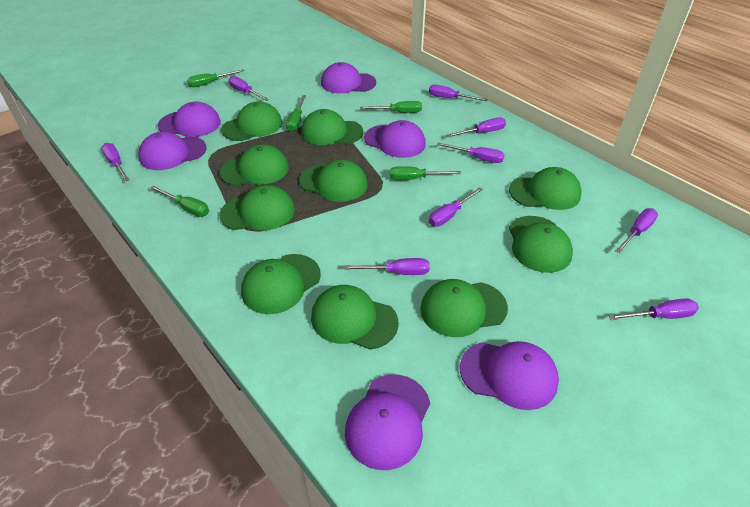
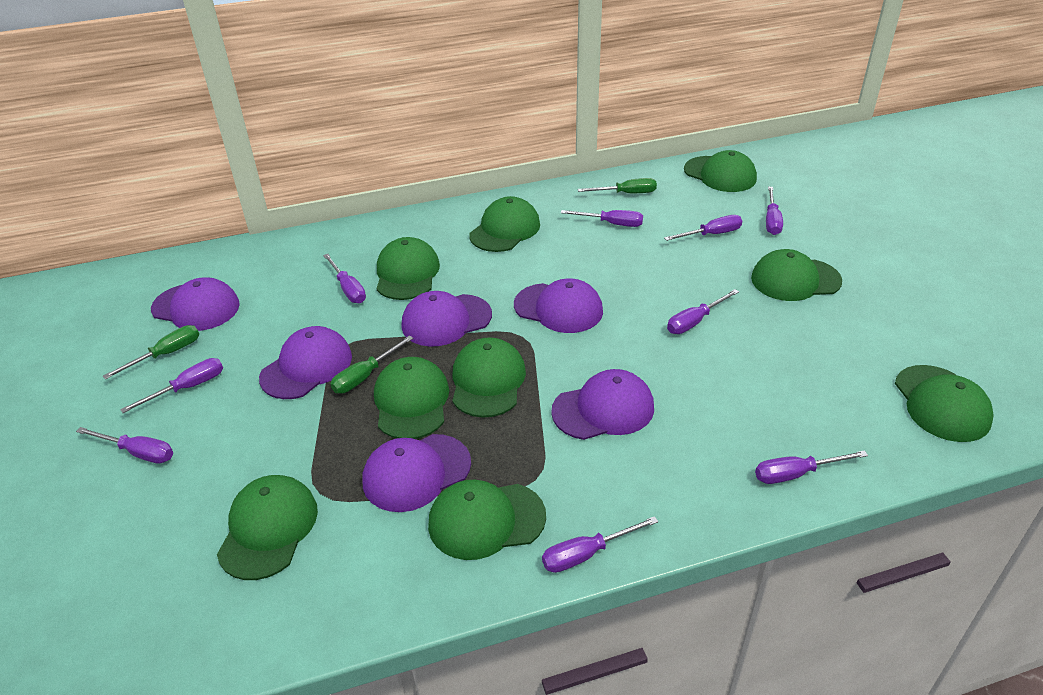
green cap: 10 -> 9
green screwdriver: 5 -> 3

